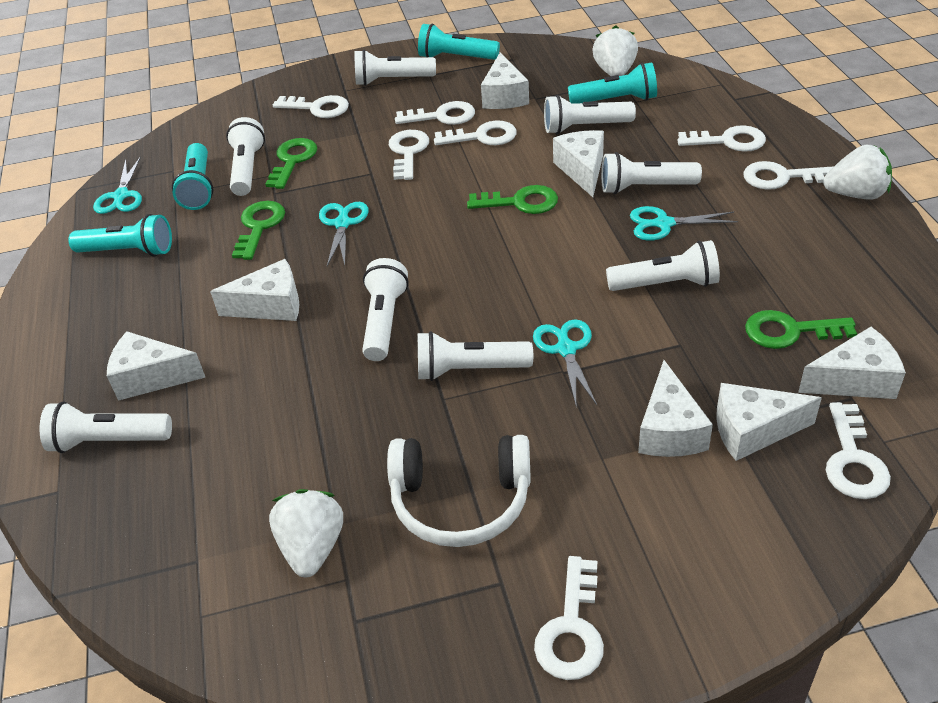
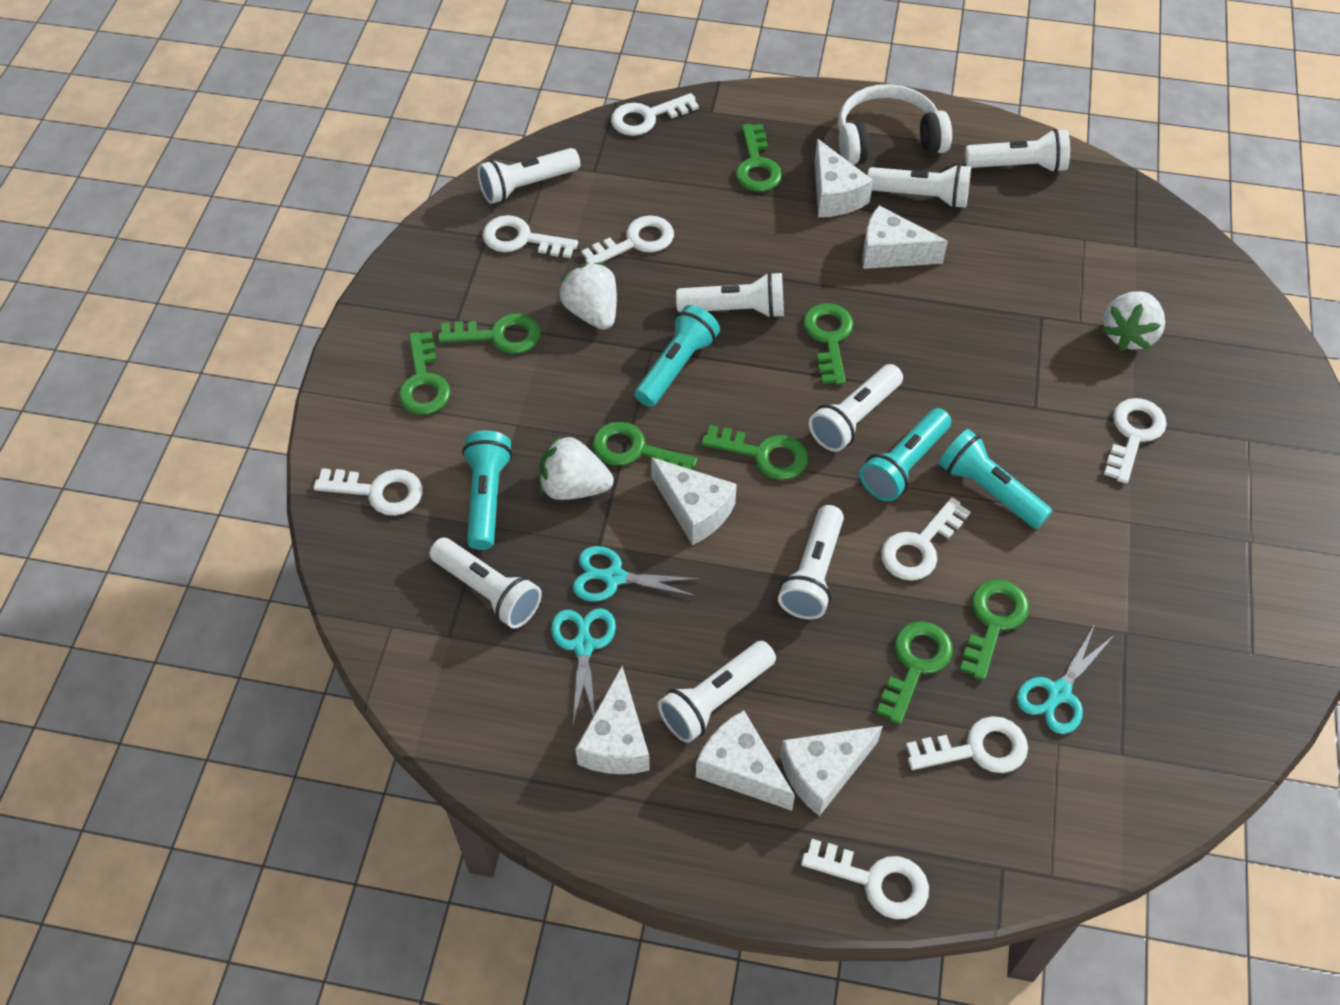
green key: 4 -> 8
turquoise scissors: 4 -> 3
white cheese: 7 -> 6

